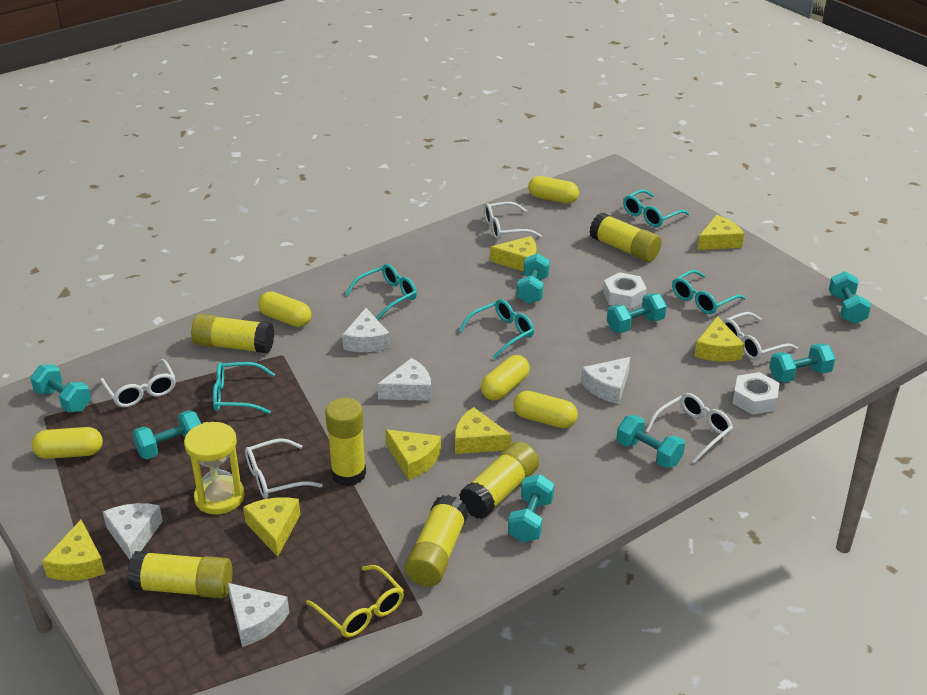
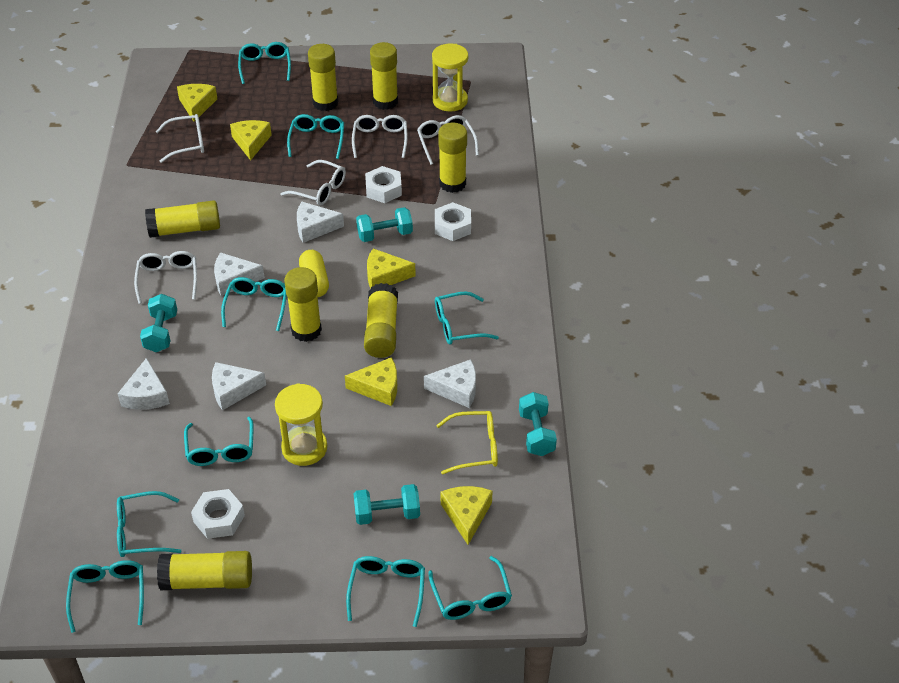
turquoise dumbbell: 8 -> 4
turquoise glasses: 5 -> 9
white nut: 2 -> 3
yellow capsule: 5 -> 1
yellow cheese: 7 -> 5
yellow glue stick: 6 -> 7
yellow hourglass: 1 -> 2

